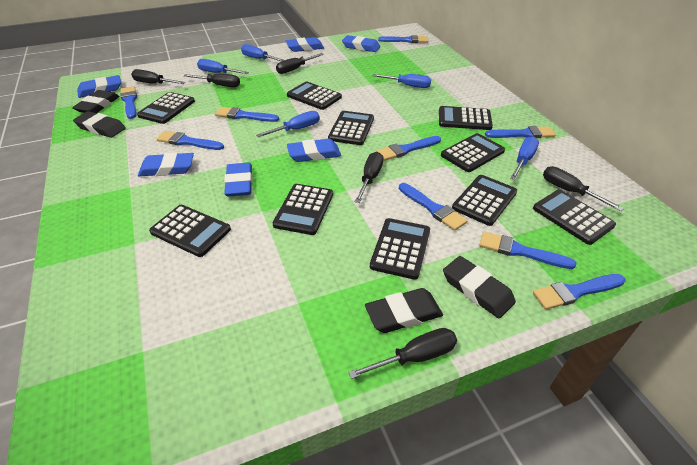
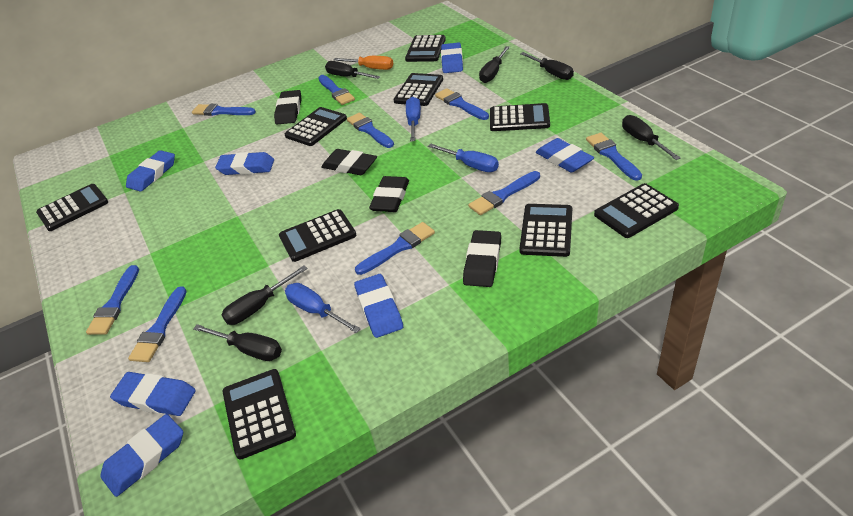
black calculator: 10 -> 9
blue eraser: 6 -> 7
blue screwdriver: 5 -> 3
orange screwdriver: 0 -> 1

